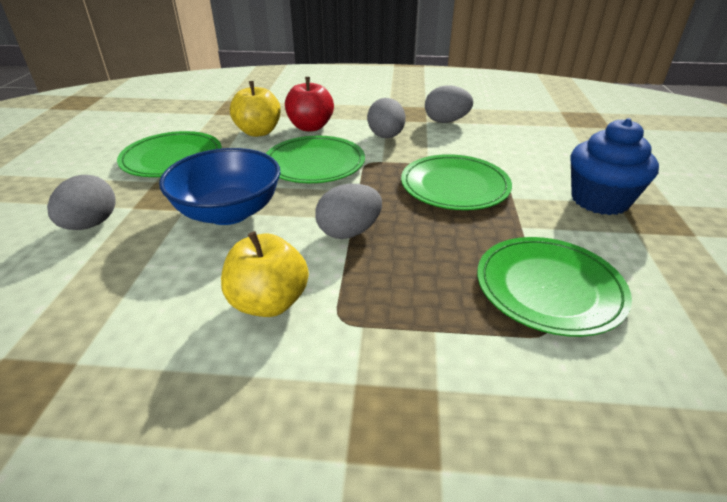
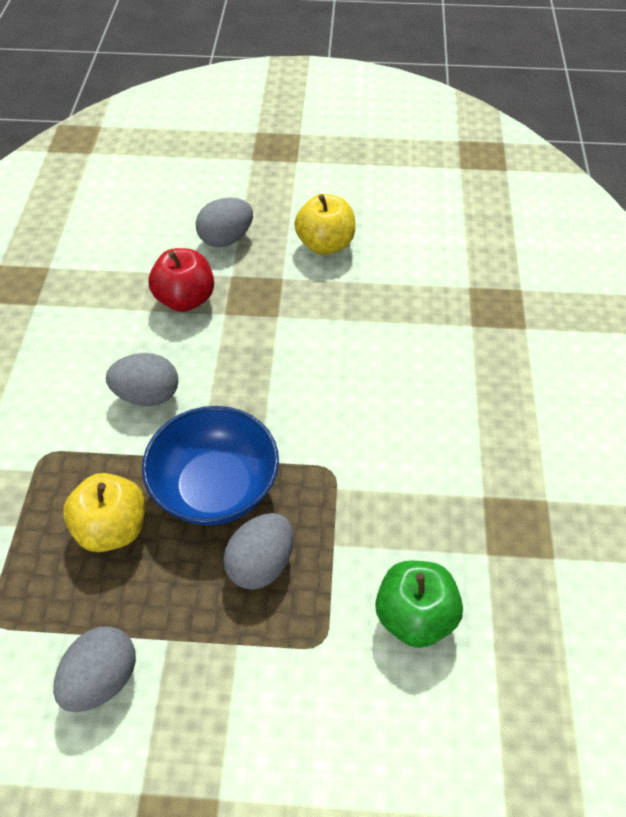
blue cupcake: 1 -> 0
green apple: 0 -> 1
green plate: 4 -> 0

